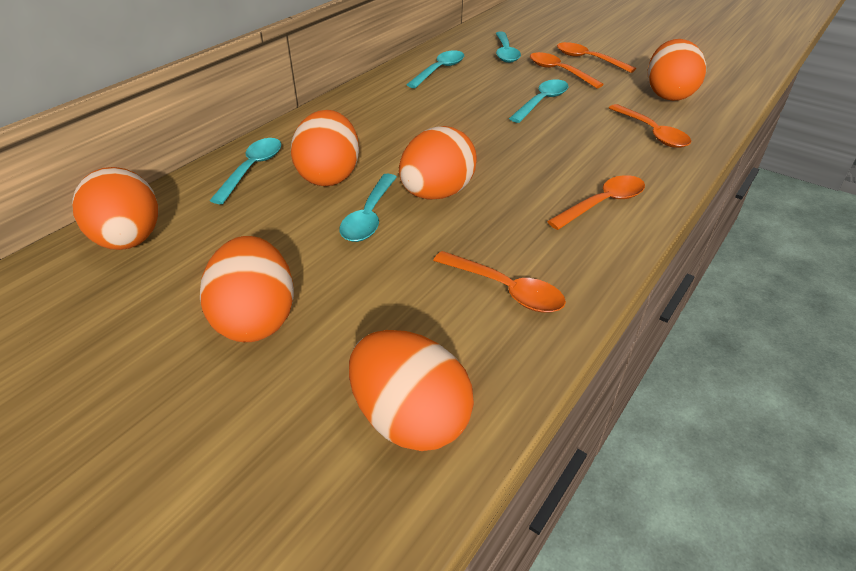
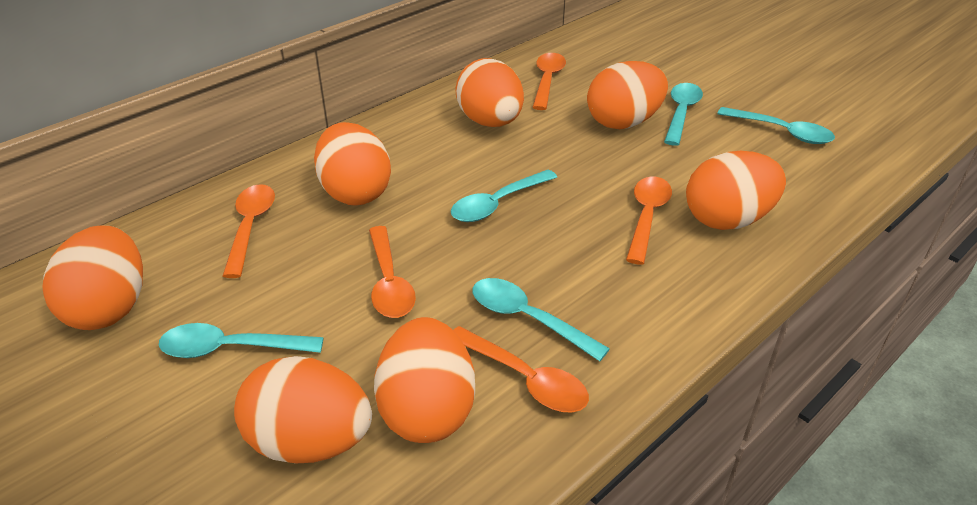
orange egg: 6 -> 7

